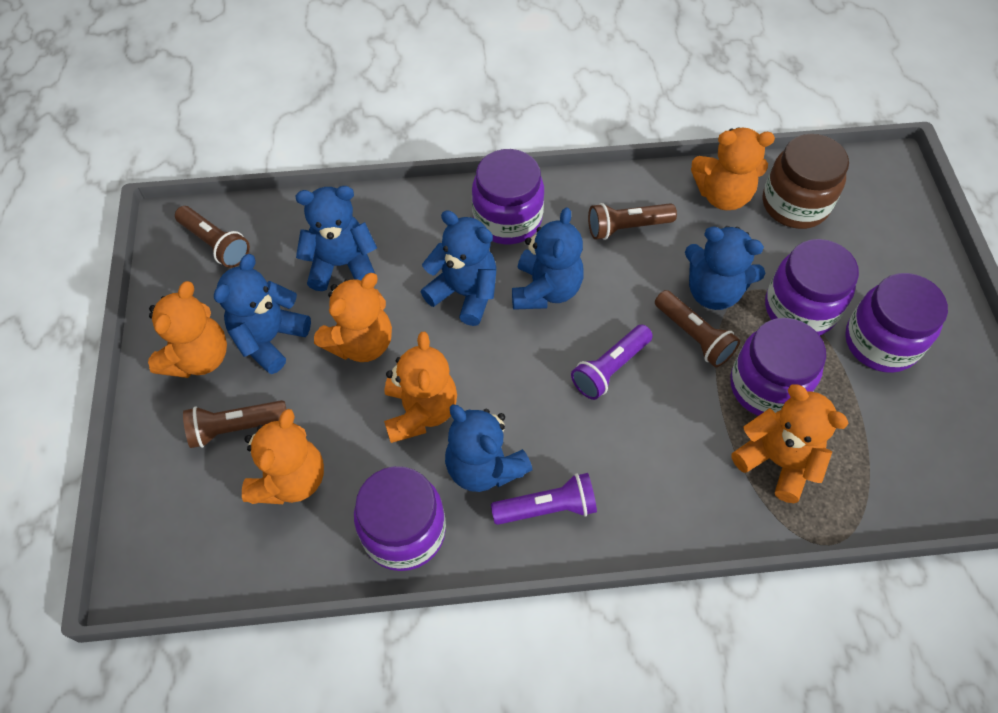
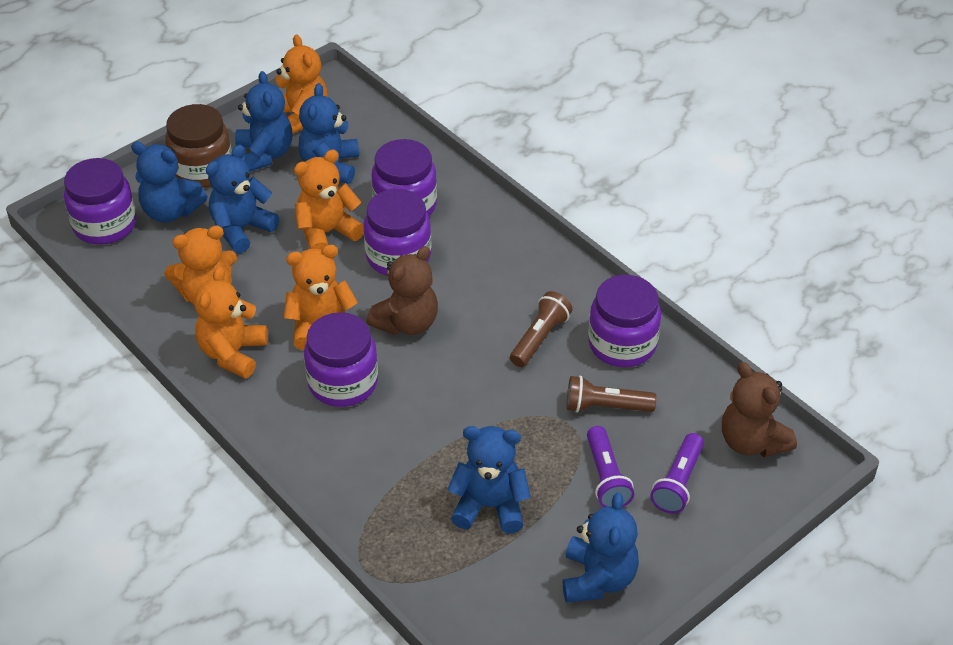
brown flashlight: 4 -> 2
brown teddy bear: 0 -> 2
orange teddy bear: 6 -> 5

